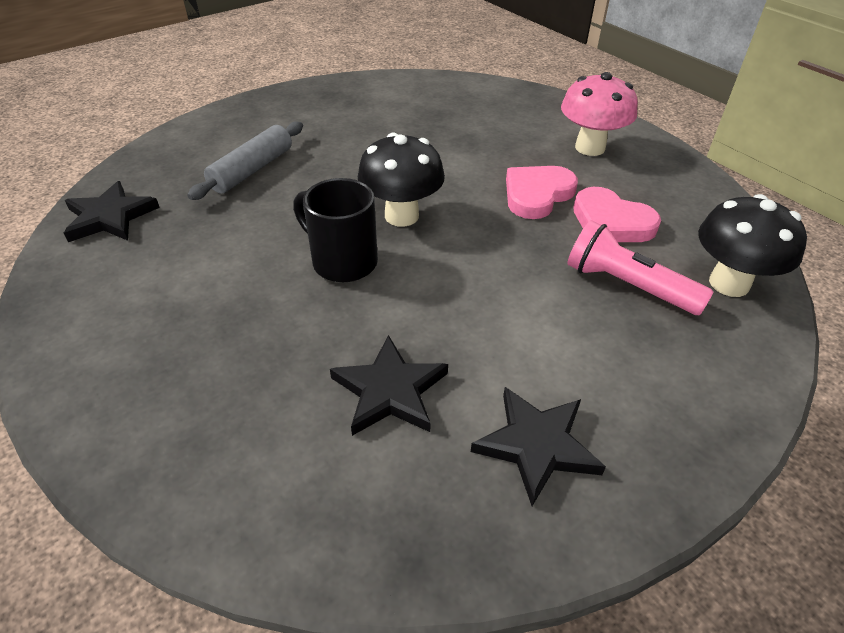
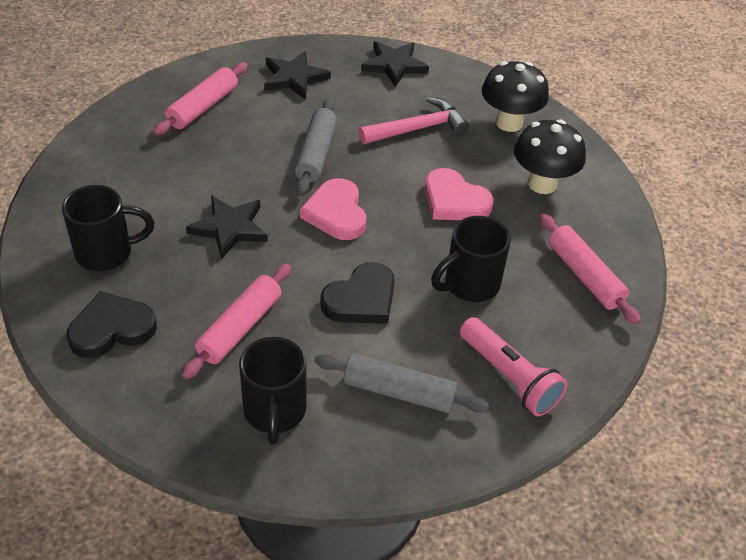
black heart: 0 -> 2
black mug: 1 -> 3
grey rolling pin: 1 -> 2
pink hammer: 0 -> 1
pink mushroom: 1 -> 0
pink rolling pin: 0 -> 3

